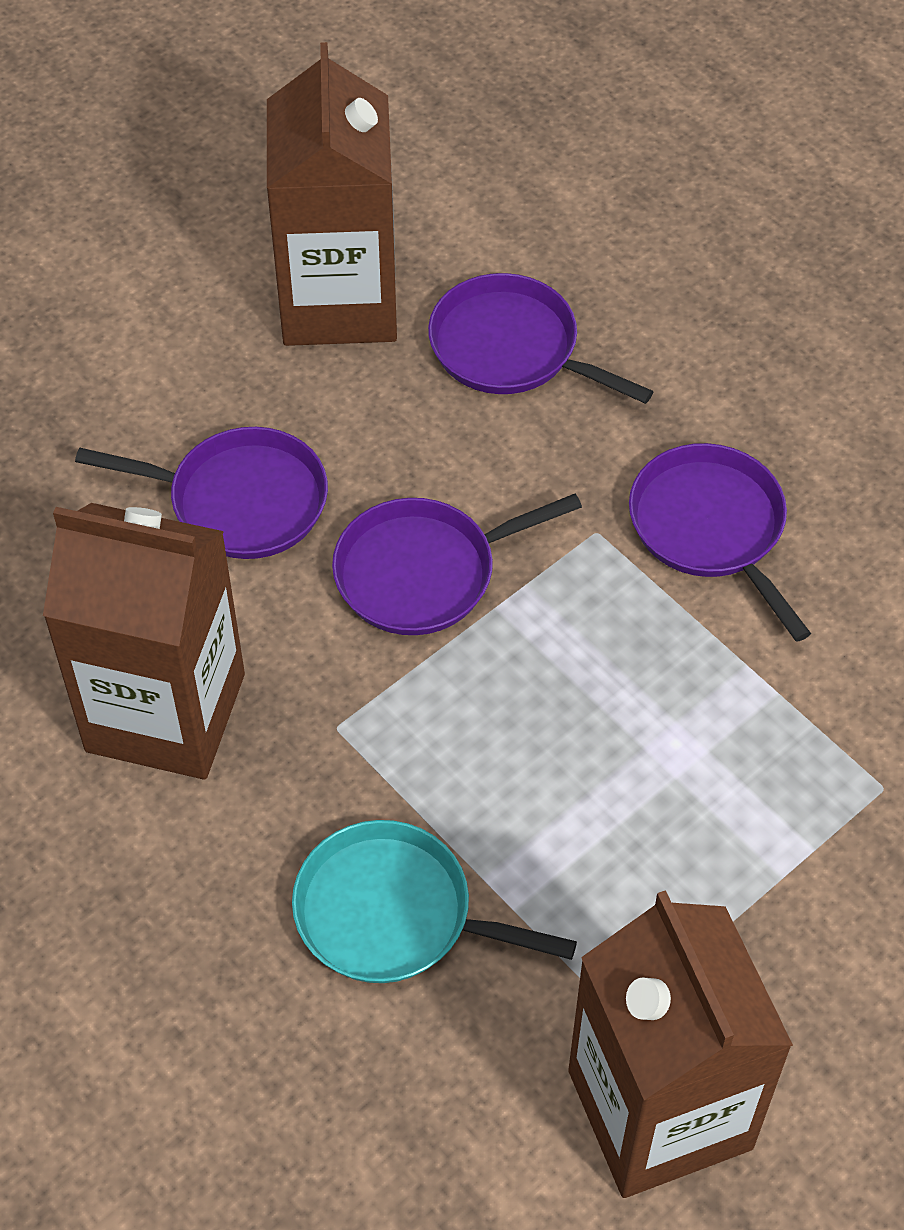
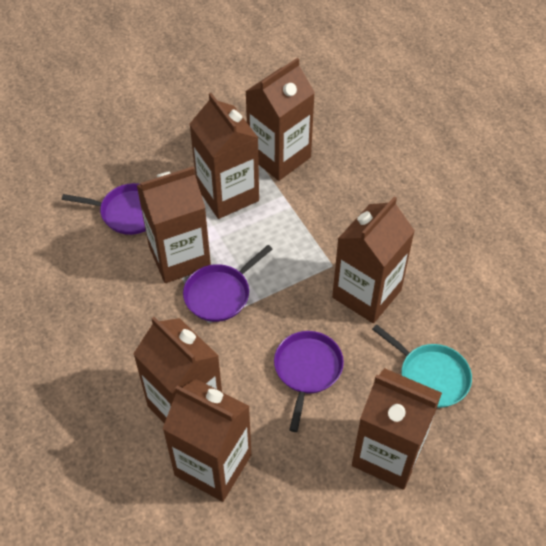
brown carton: 3 -> 7
purple pan: 4 -> 3

